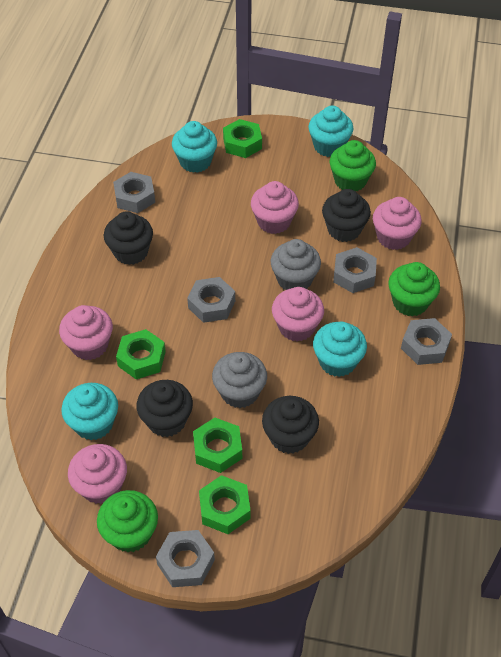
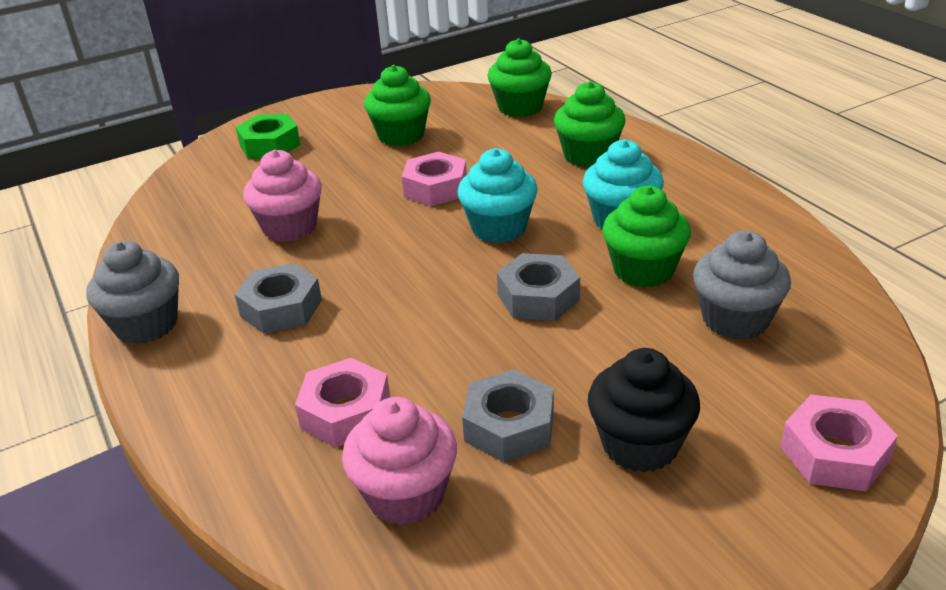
black cupcake: 4 -> 1
green cupcake: 3 -> 4
green nut: 4 -> 1
grey nut: 5 -> 3
pink cupcake: 5 -> 2
pink nut: 0 -> 3
turquoise cupcake: 4 -> 2

